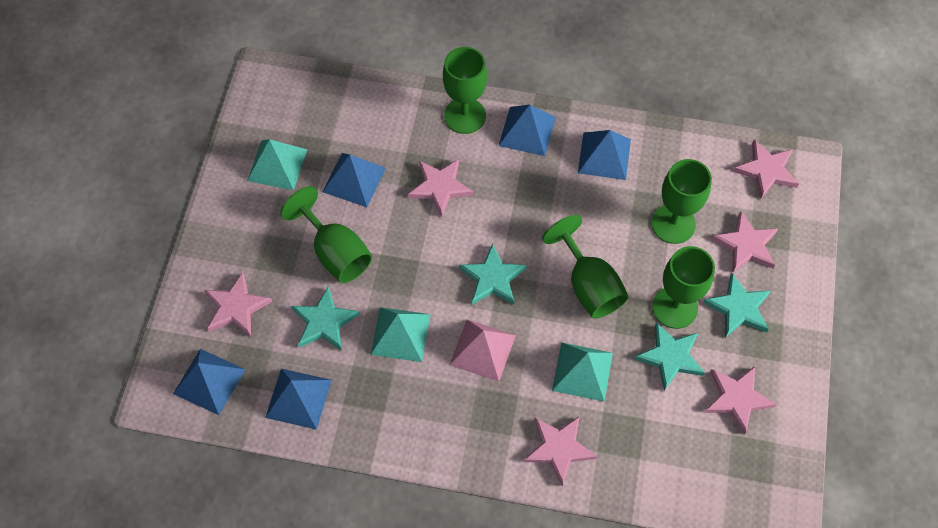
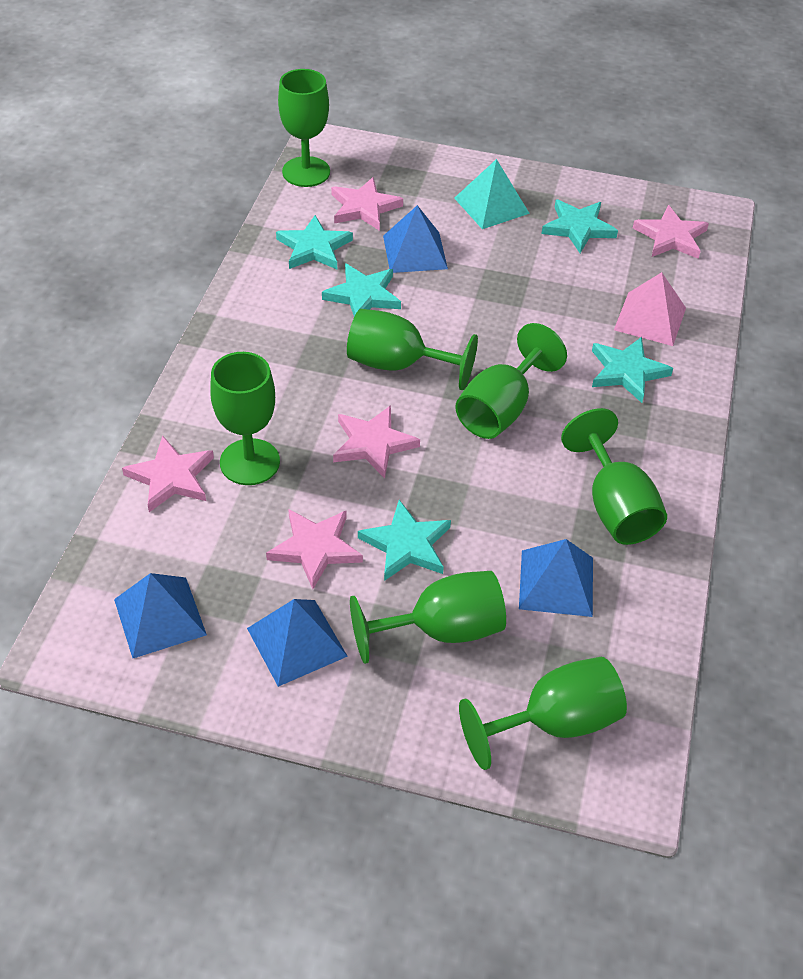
blue pyramid: 5 -> 4
green goblet: 5 -> 7
pink star: 6 -> 5
turquoise pyramid: 3 -> 1
turquoise star: 4 -> 5

